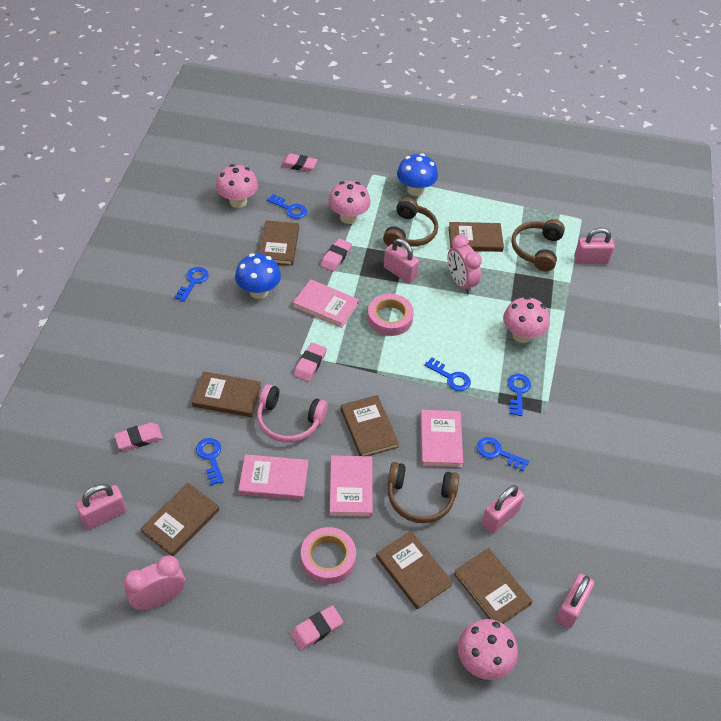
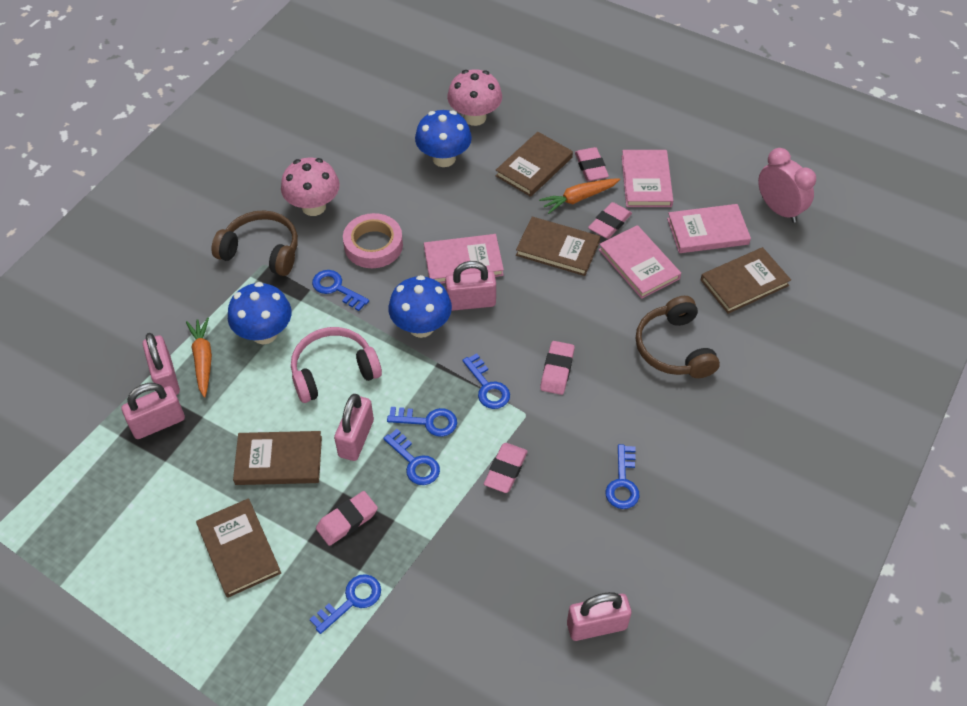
blue mushroom: 2 -> 3
brown book: 7 -> 5
brown headphones: 3 -> 2
orange carrot: 0 -> 2
pink clock: 2 -> 1
pink mushroom: 4 -> 2
pink tape: 2 -> 1

